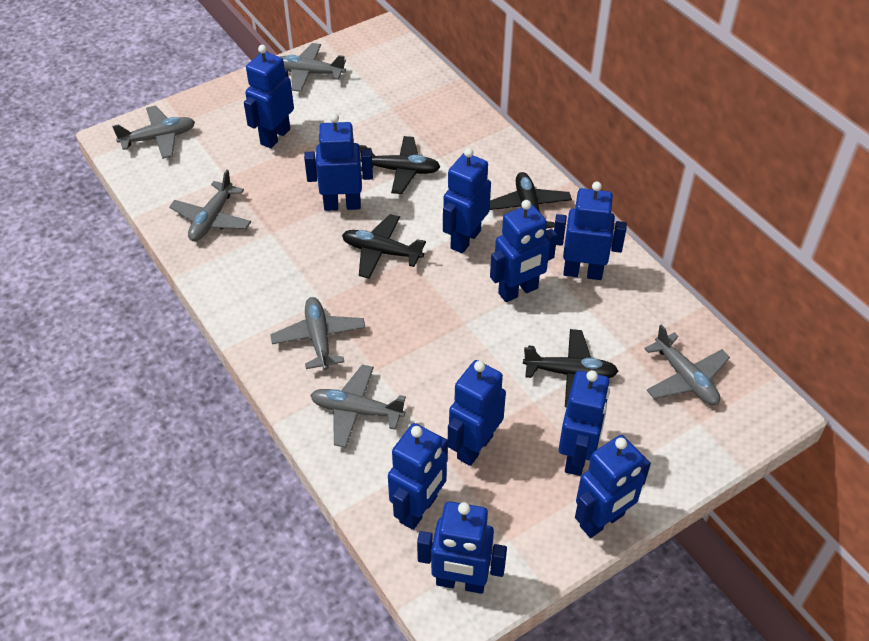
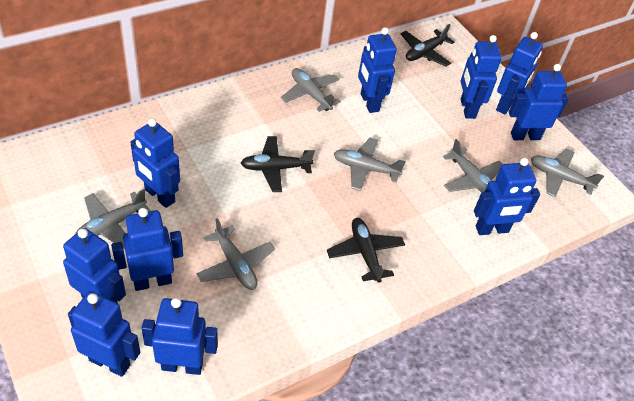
black plane: 4 -> 3

